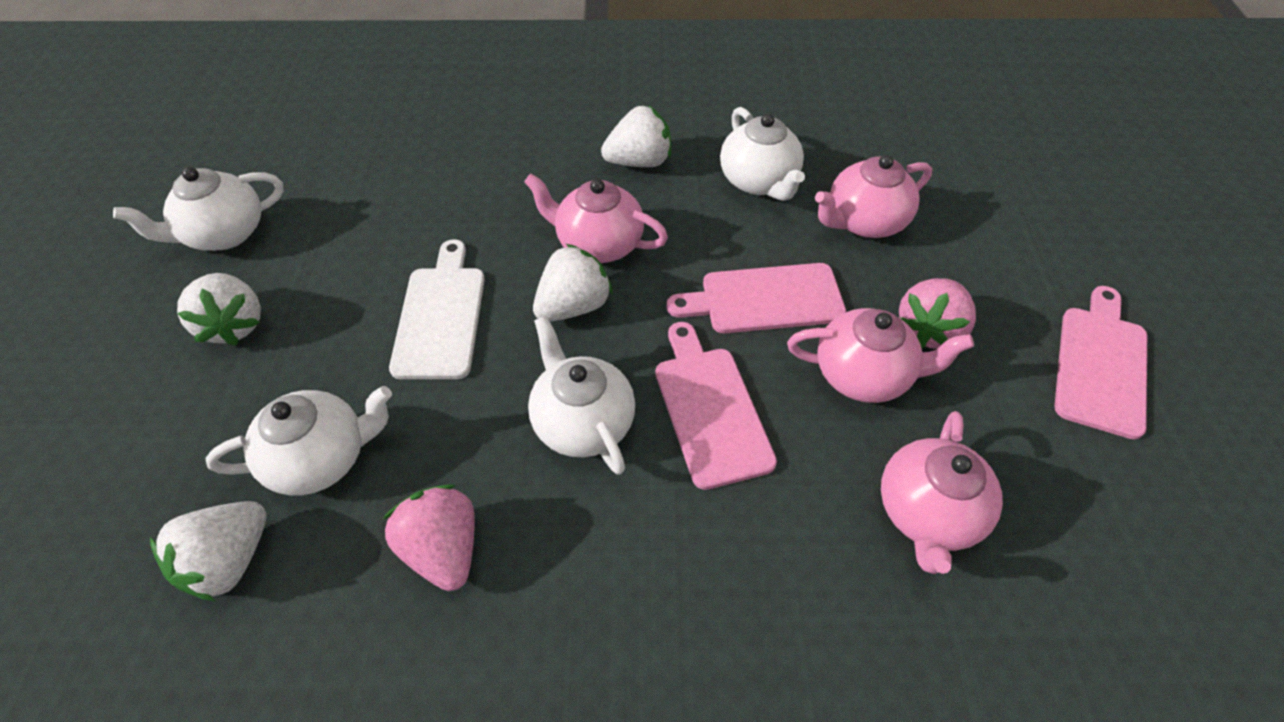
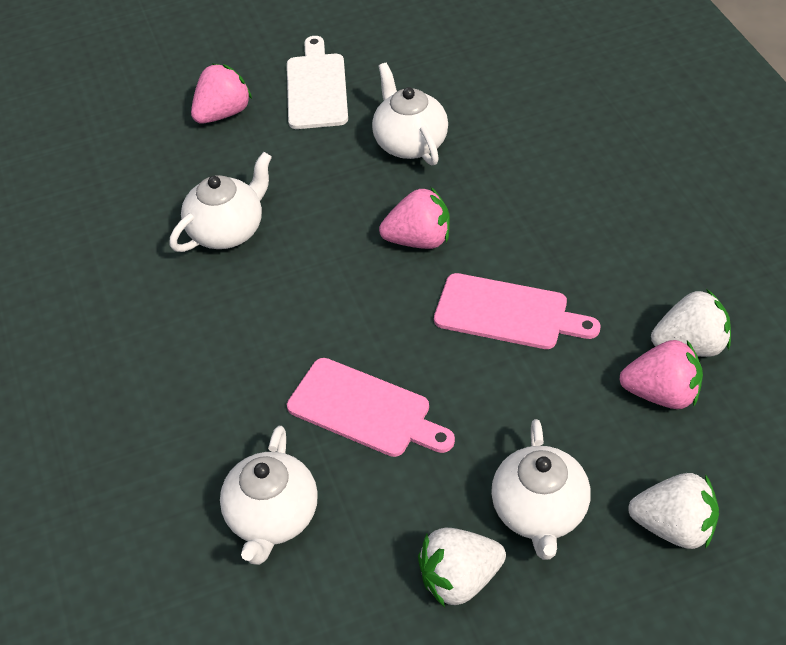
pink cutting board: 3 -> 2
pink strawberry: 2 -> 3
pink teapot: 4 -> 0
white strawberry: 4 -> 3

